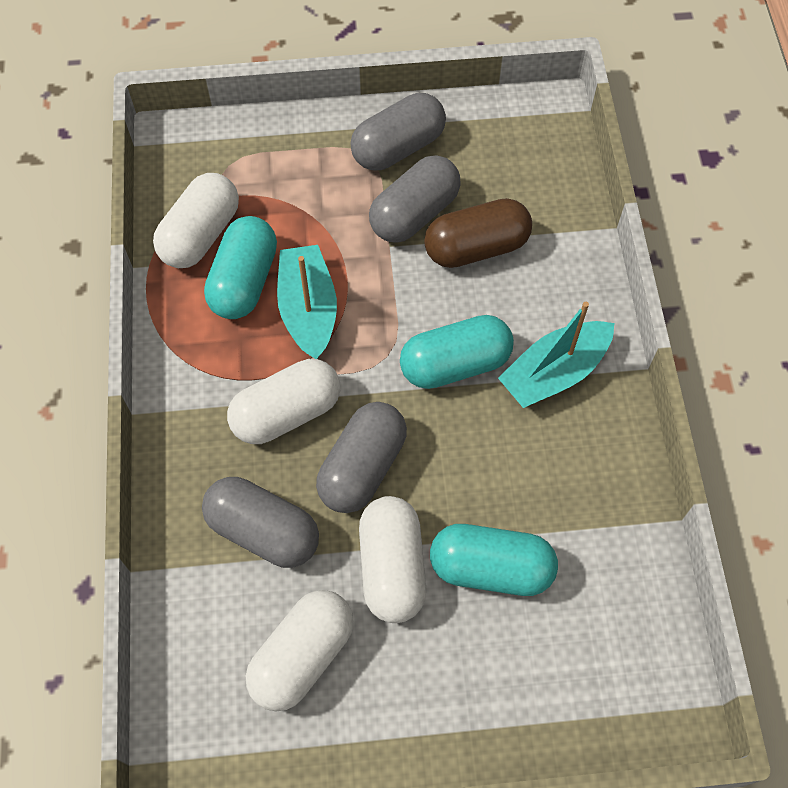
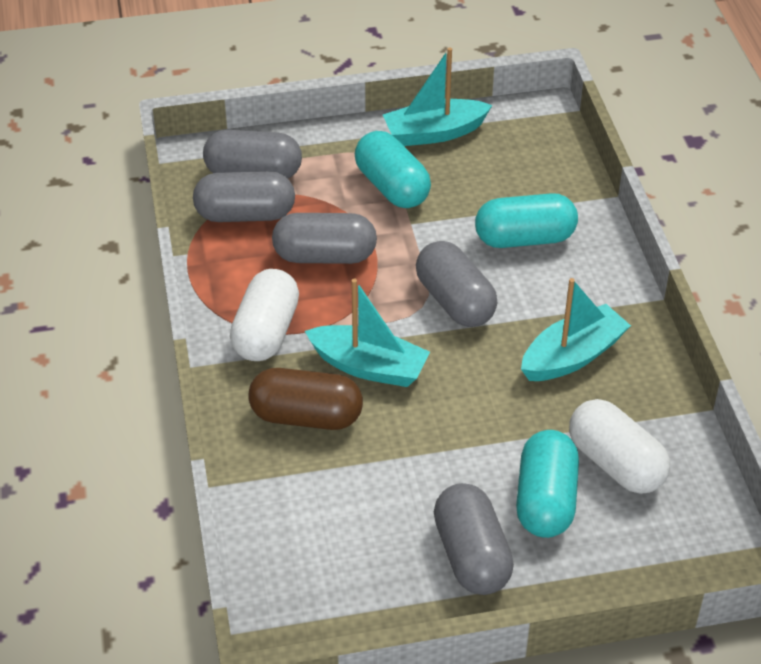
grey capsule: 4 -> 5
turquoise boat: 2 -> 3
white capsule: 4 -> 2

